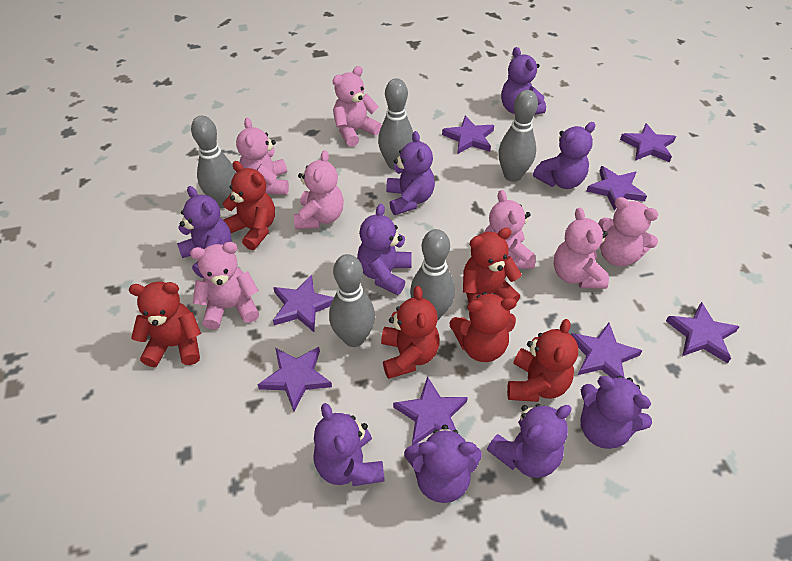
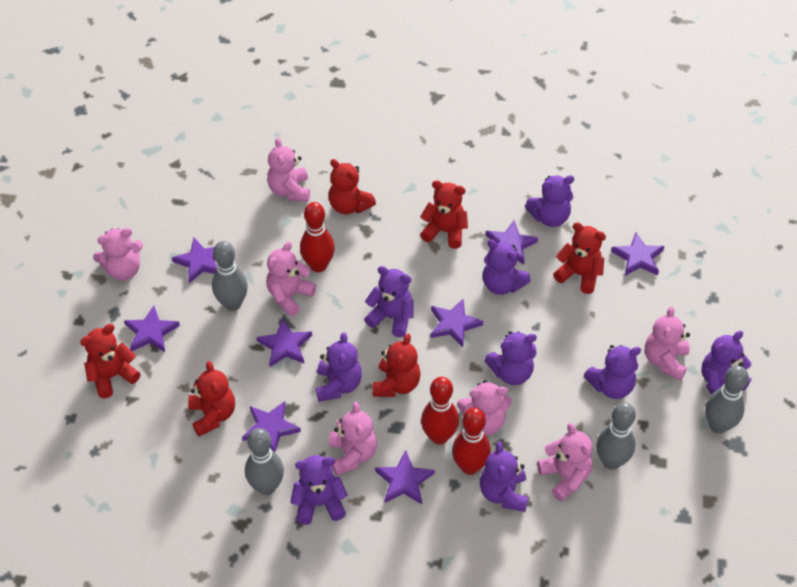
grey bowling pin: 5 -> 4
red bowling pin: 0 -> 3

